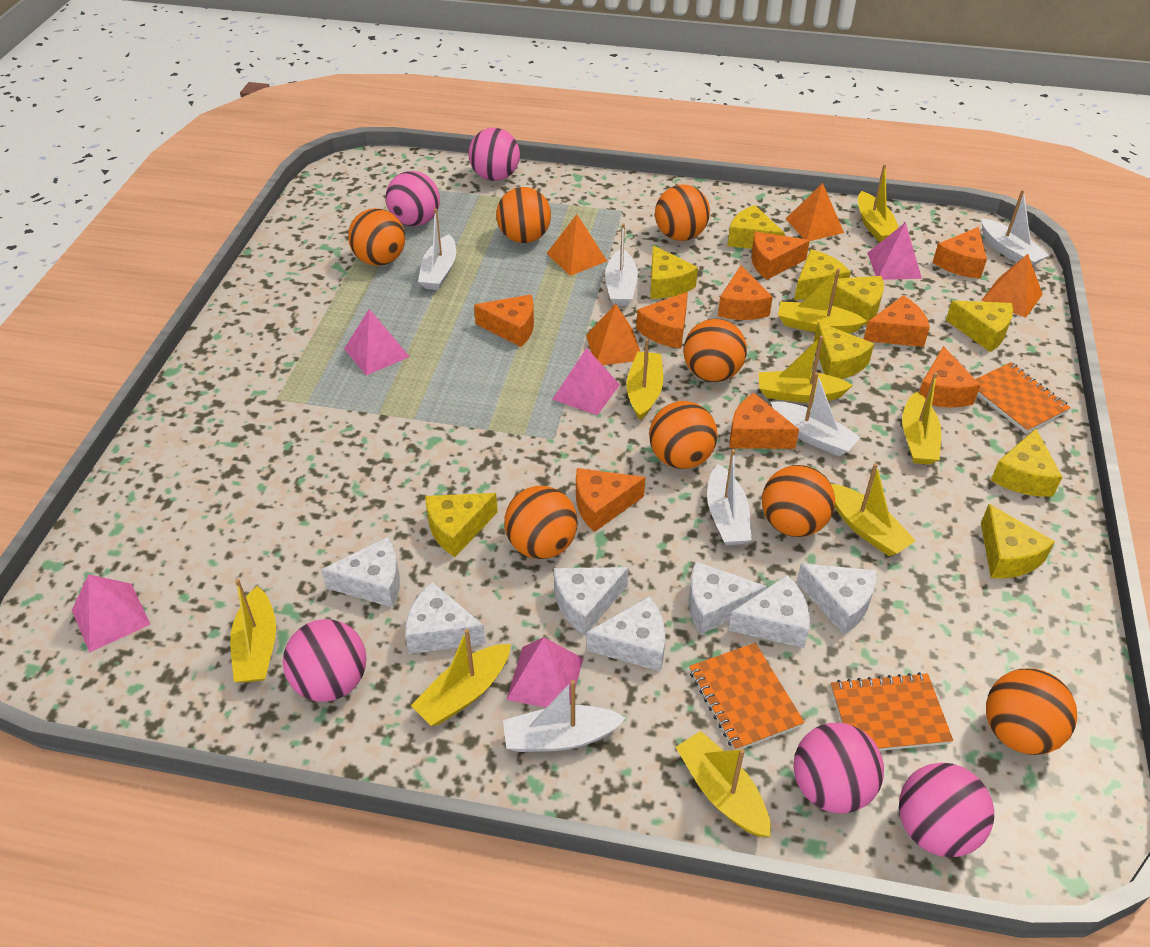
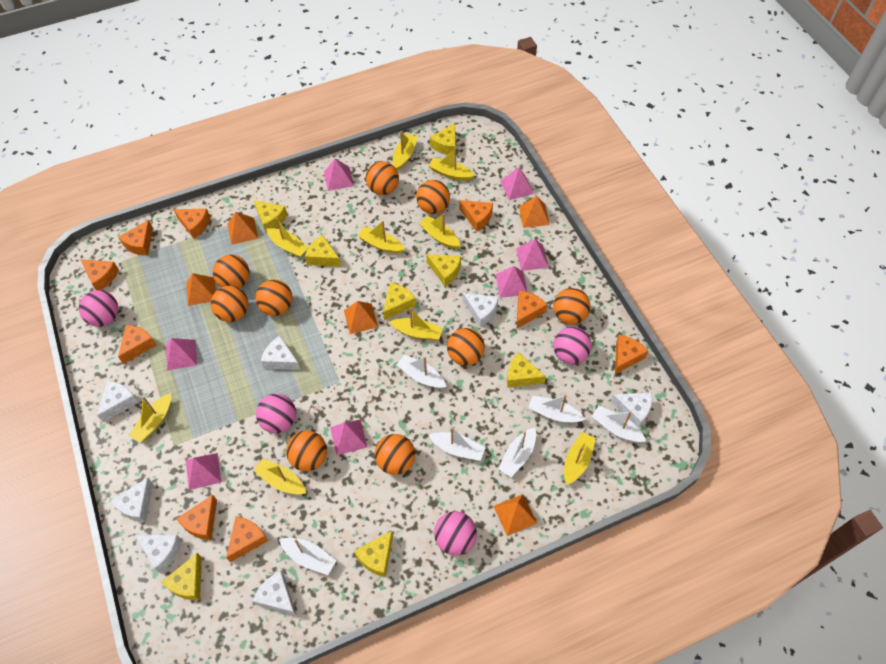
orange ball: 8 -> 9
orange notebook: 3 -> 0
orange pyramid: 4 -> 5
pink ball: 5 -> 4
pink pyramid: 5 -> 7
yellow cheese: 9 -> 8

